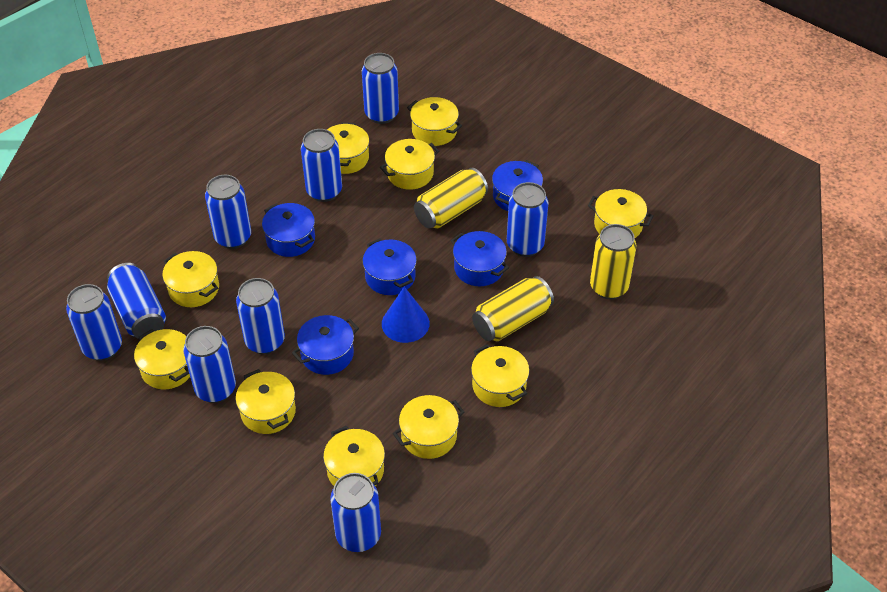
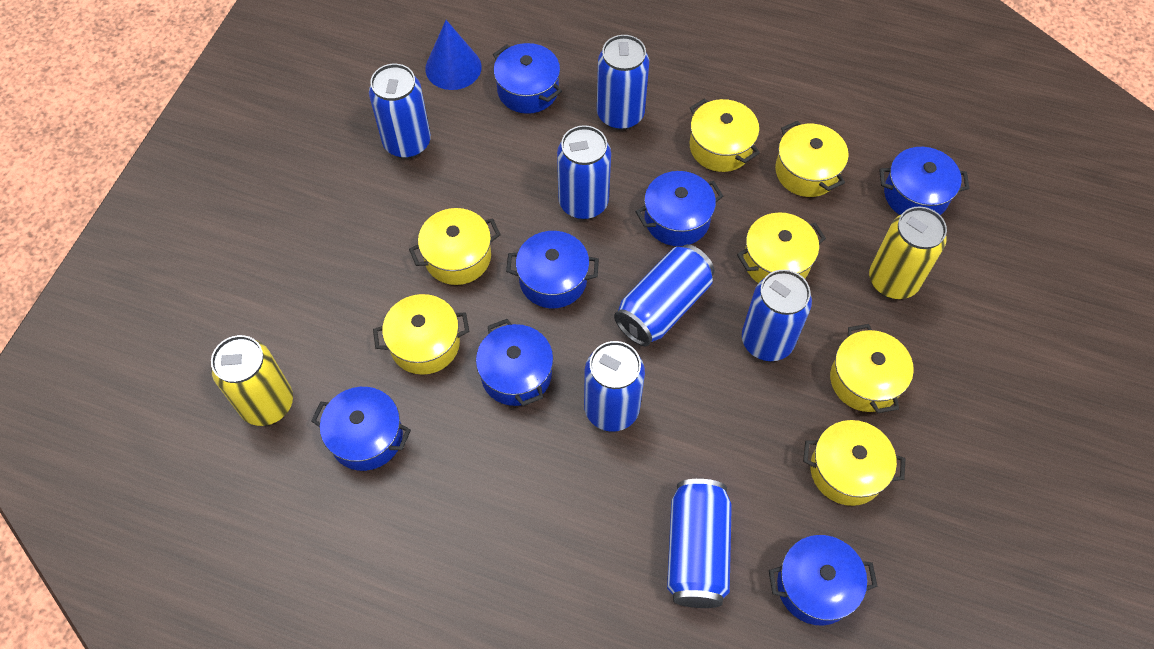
blue can: 9 -> 7
blue pot: 5 -> 7
yellow can: 3 -> 2
yellow pot: 10 -> 7

